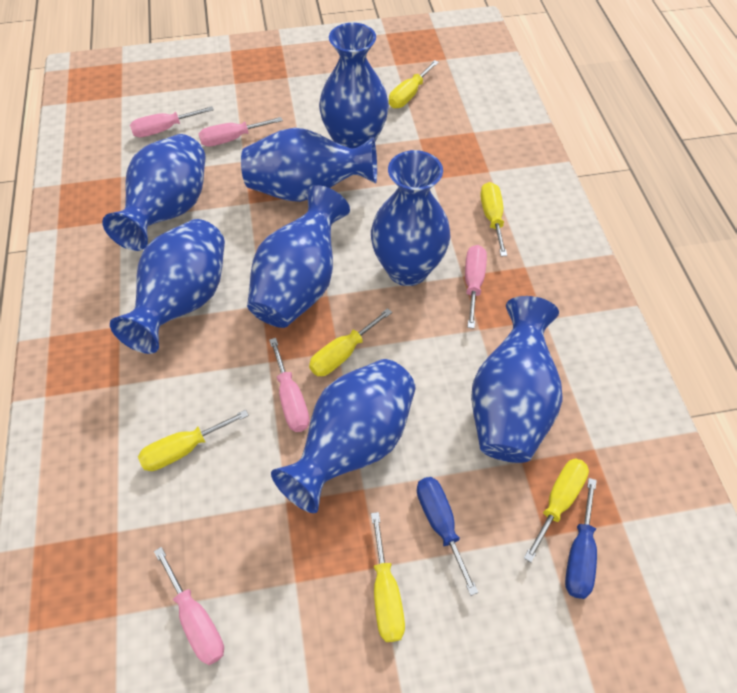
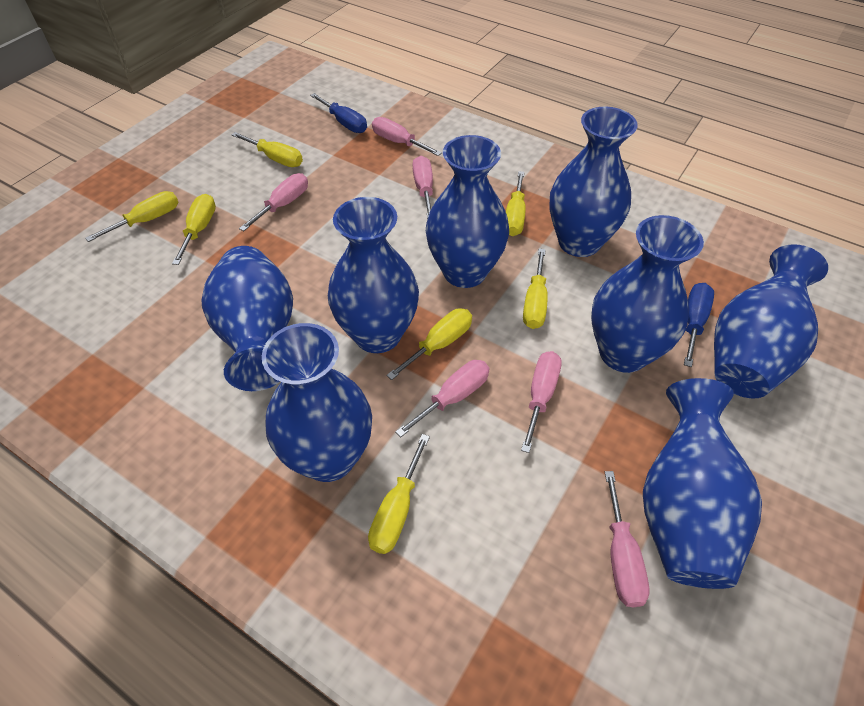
pink screwdriver: 5 -> 6
yellow screwdriver: 6 -> 7

